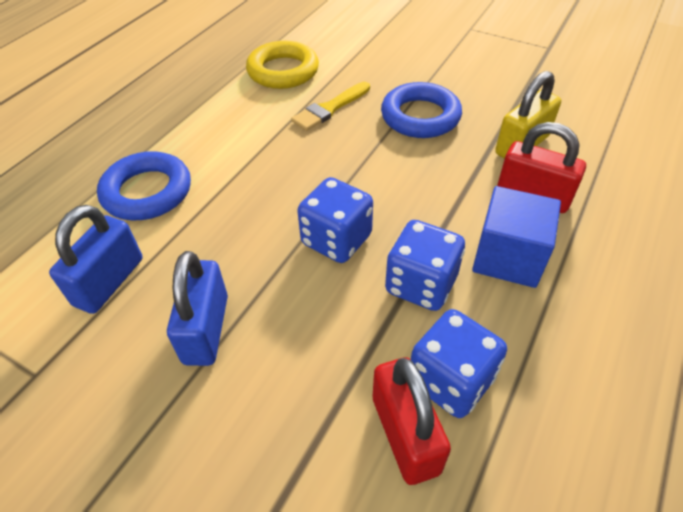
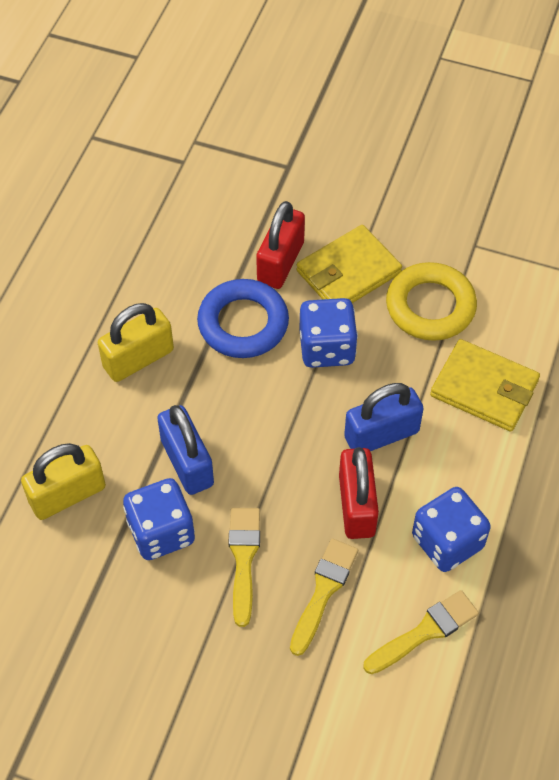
blue cube: 1 -> 0
blue ring: 2 -> 1
yellow brush: 1 -> 3
yellow padlock: 1 -> 2
yellow wallet: 0 -> 2

